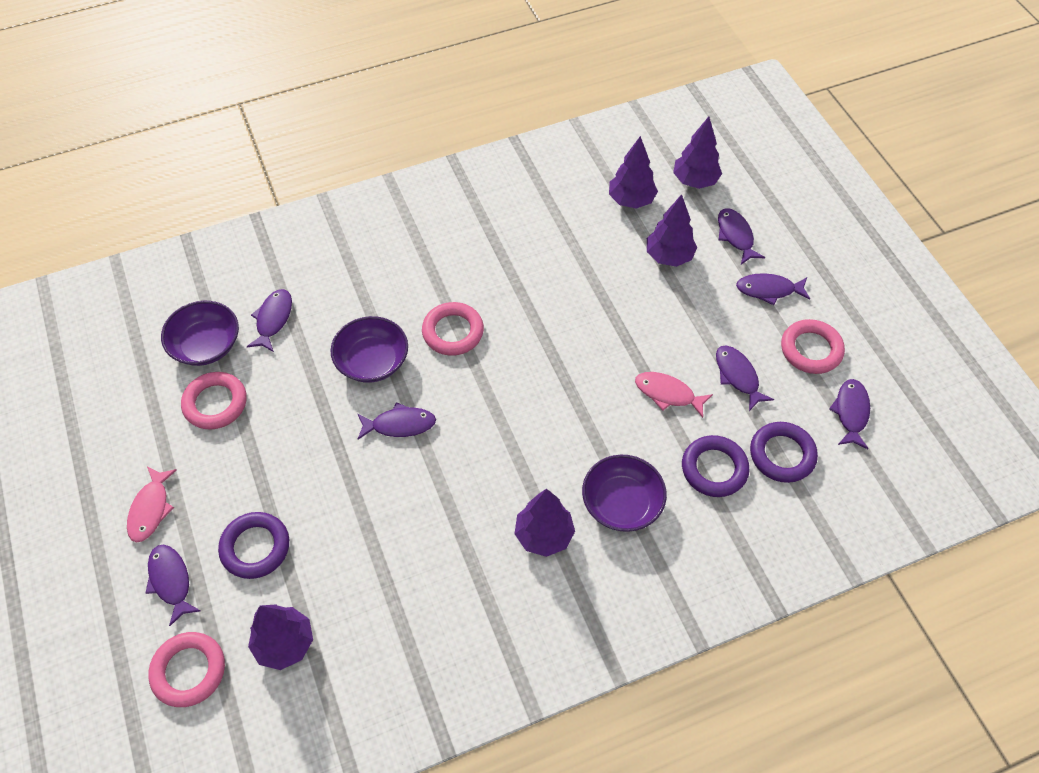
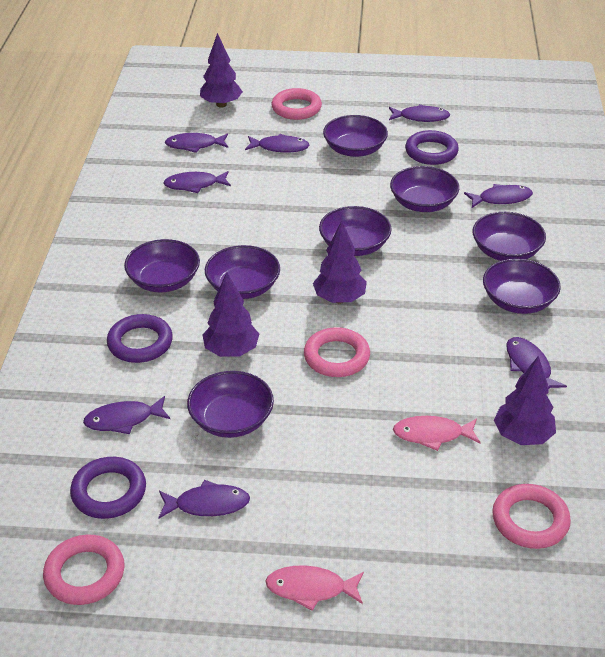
purple bowl: 3 -> 8
purple fish: 7 -> 8
purple tree: 5 -> 4

